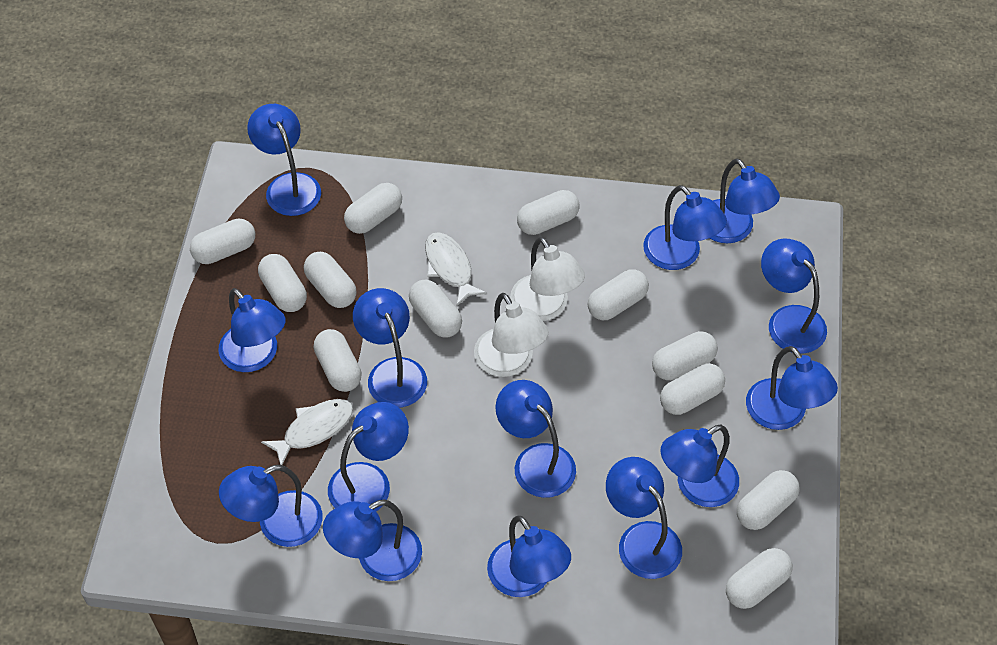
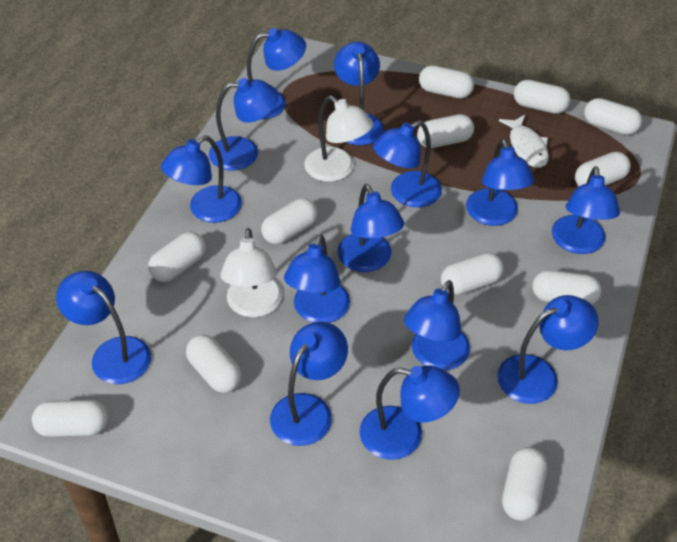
white fish: 2 -> 1

